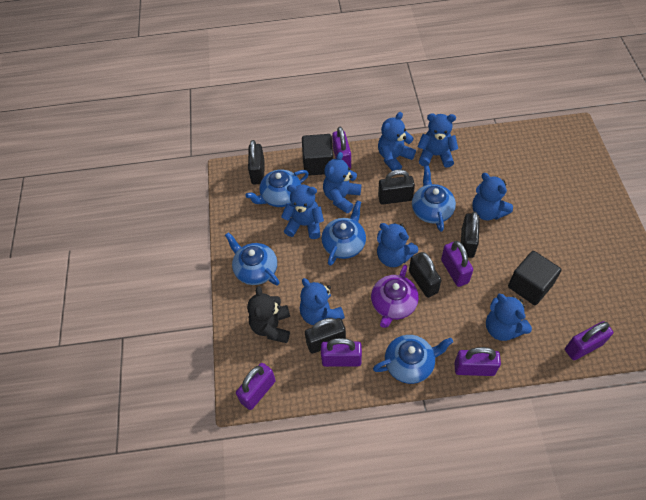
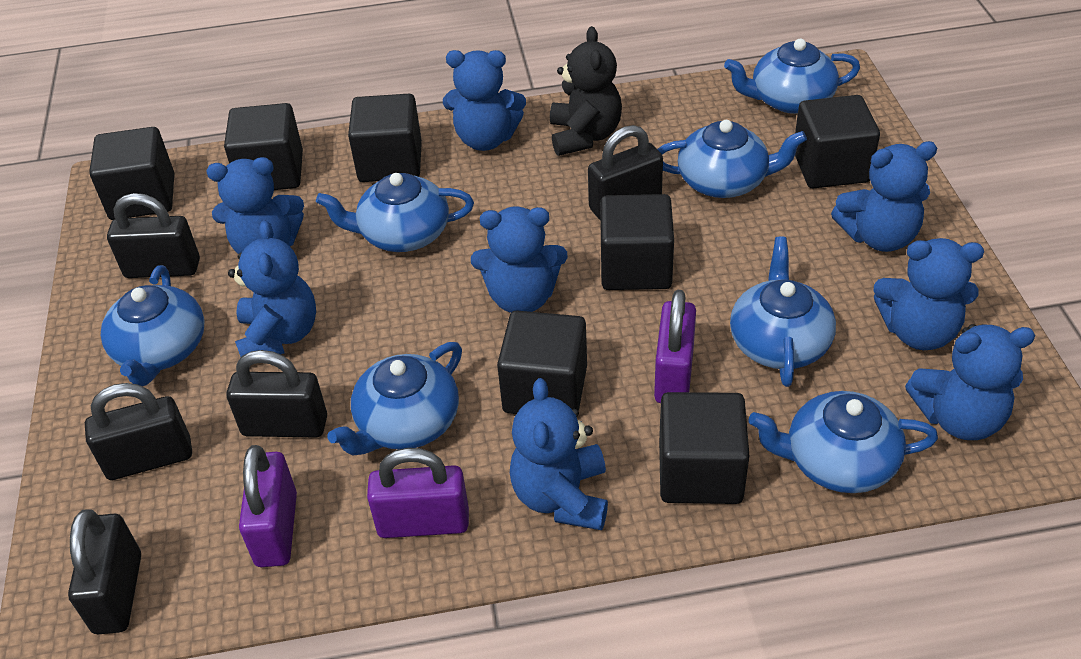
black cube: 2 -> 7
blue teapot: 5 -> 7
purple padlock: 6 -> 3
purple teapot: 1 -> 0

